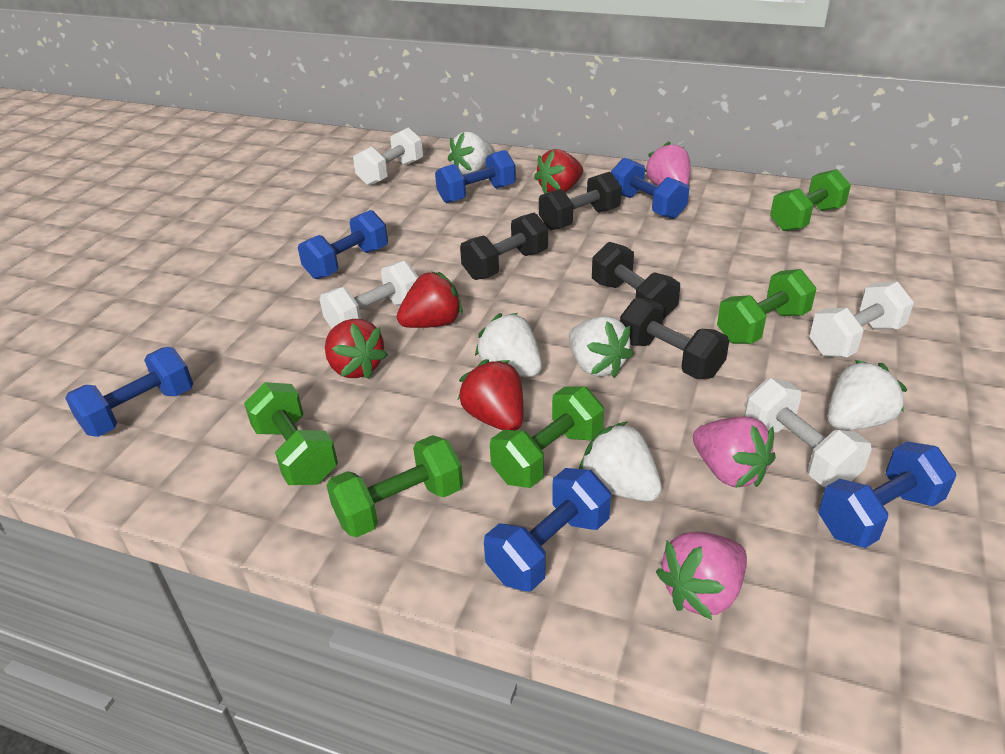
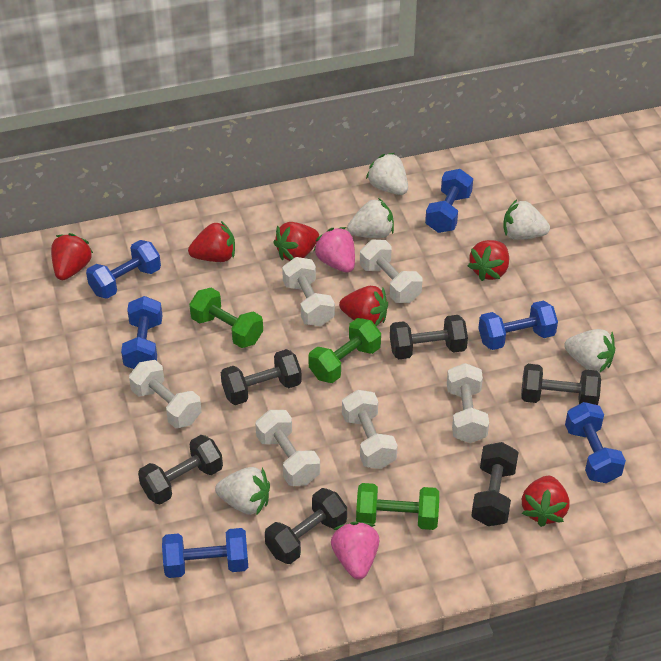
black dumbbell: 4 -> 6
green dumbbell: 5 -> 3
pink strawberry: 3 -> 2
red strawberry: 4 -> 6
white dumbbell: 4 -> 6

